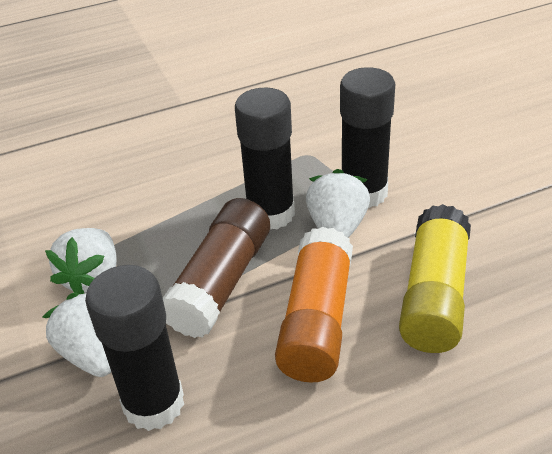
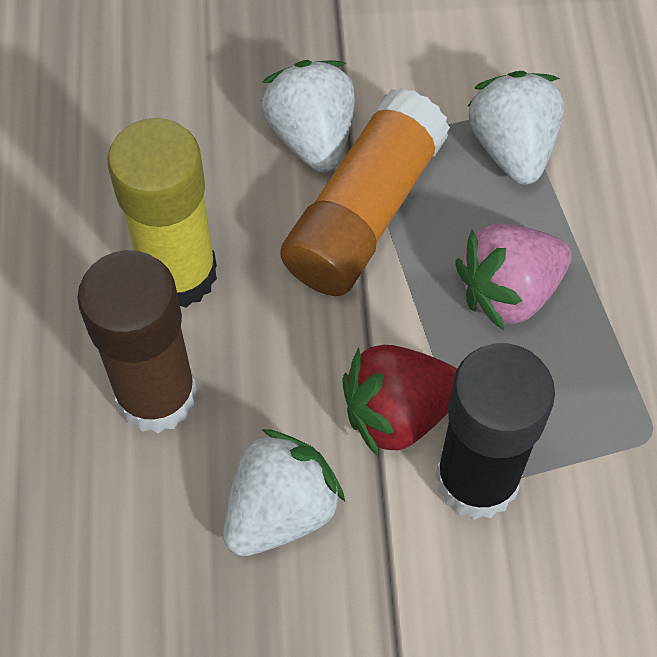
black glue stick: 3 -> 1
pink strawberry: 0 -> 1
red strawberry: 0 -> 1

